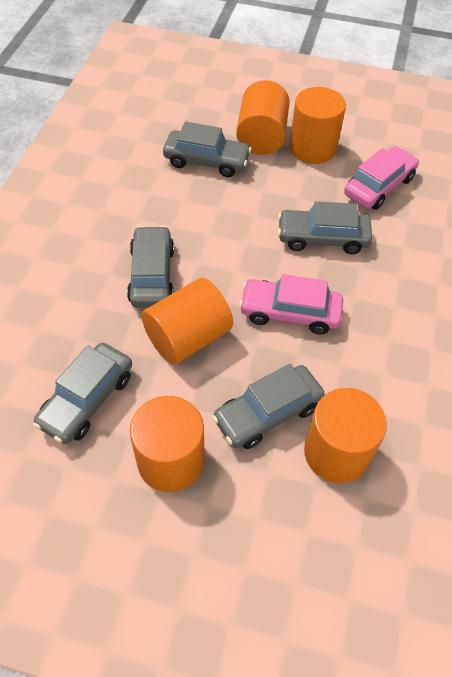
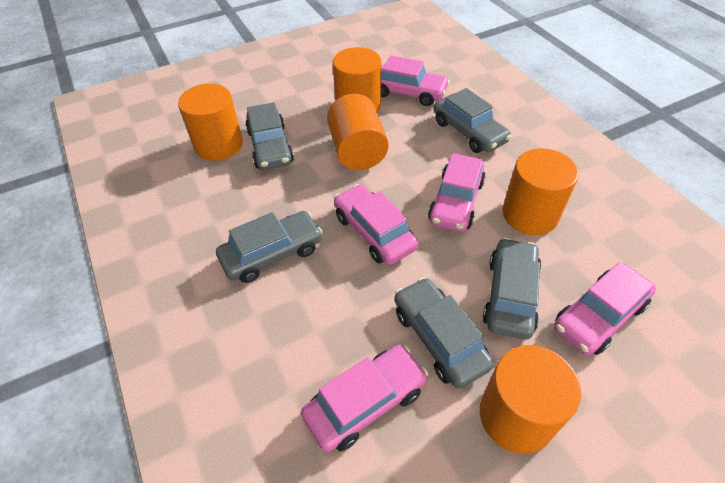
pink car: 2 -> 5

